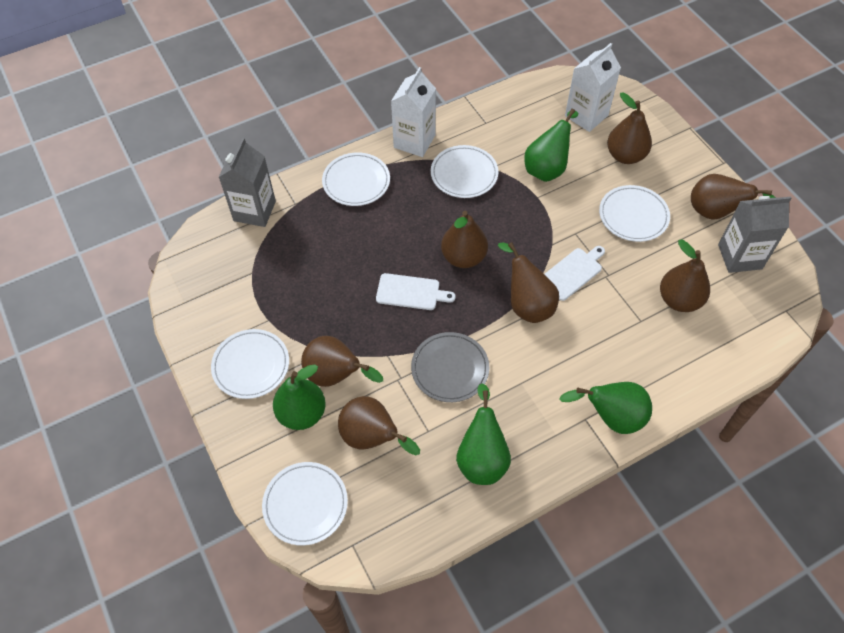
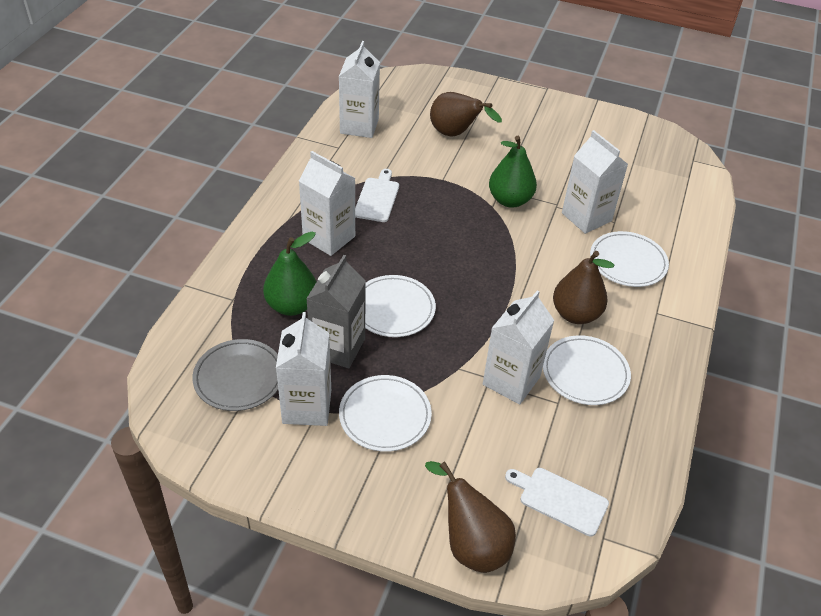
brown pear: 7 -> 3
green pear: 4 -> 2
grey carton: 2 -> 1
white carton: 2 -> 5
white plate: 5 -> 4

